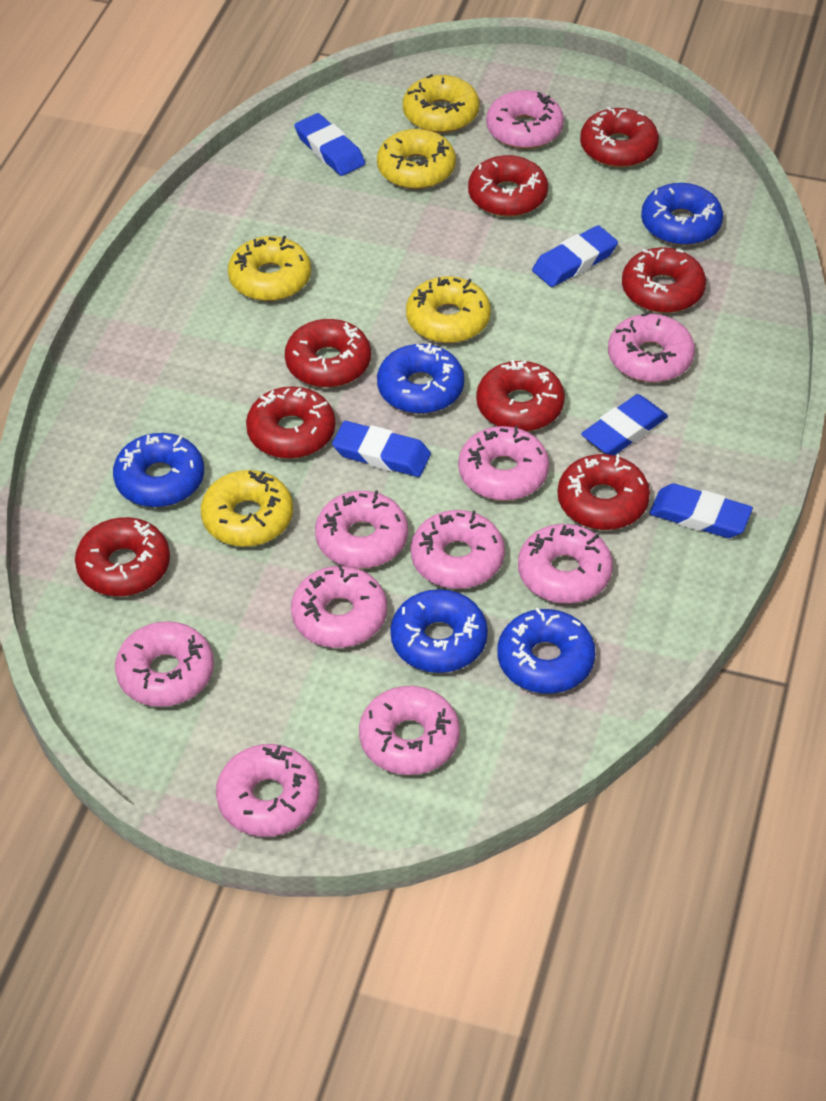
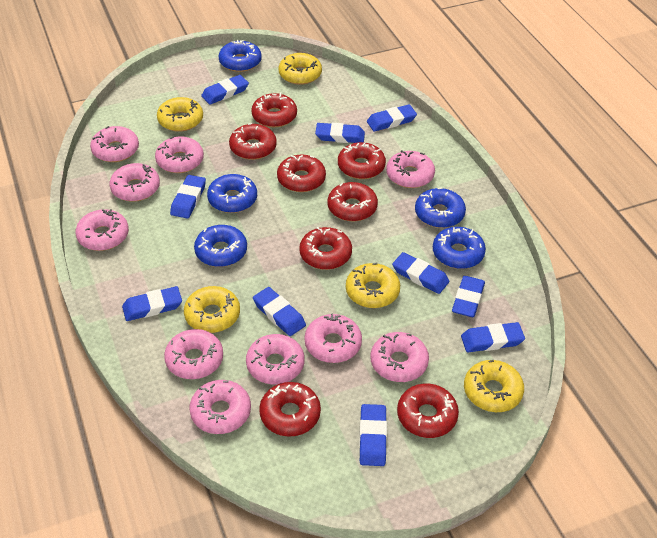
blue eraser: 5 -> 10

